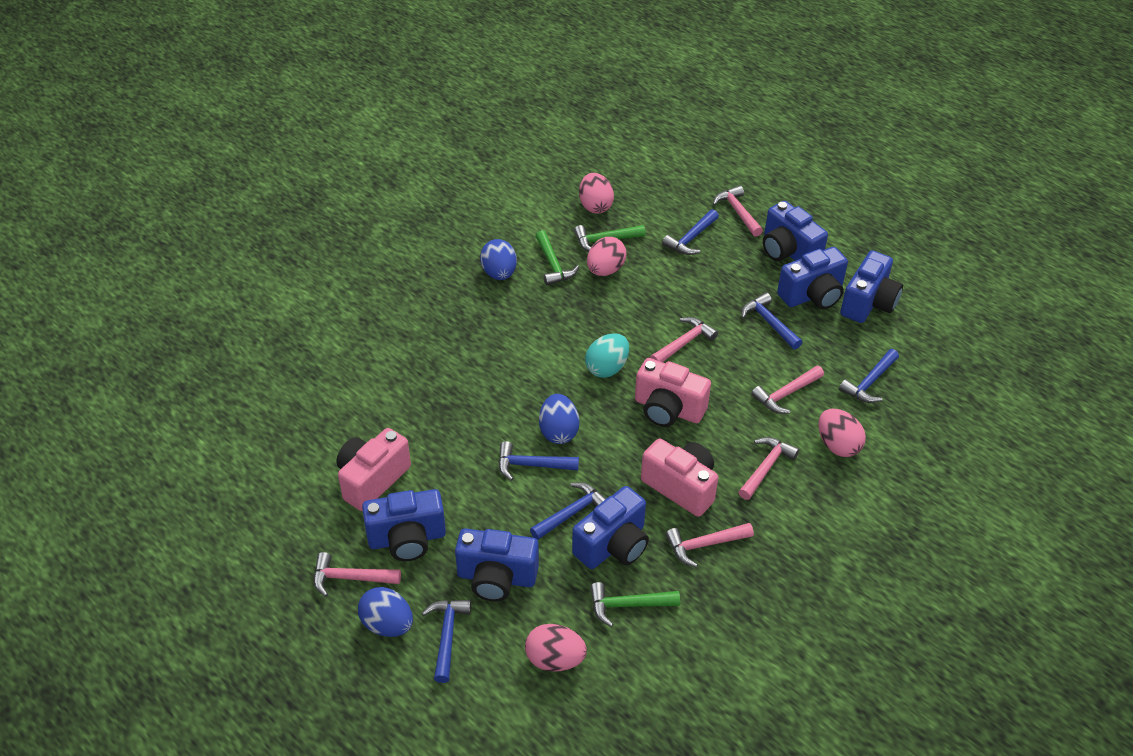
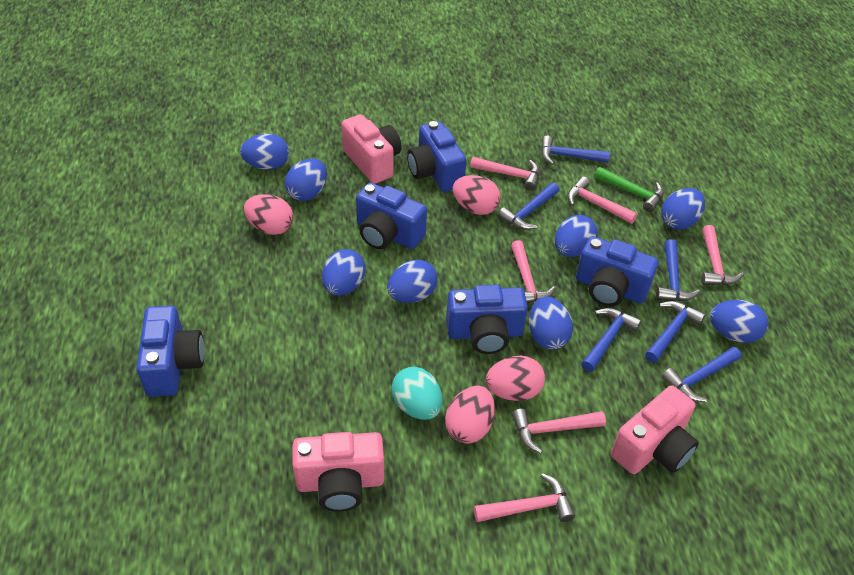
blue camera: 6 -> 5
blue egg: 3 -> 8
green hammer: 3 -> 1

